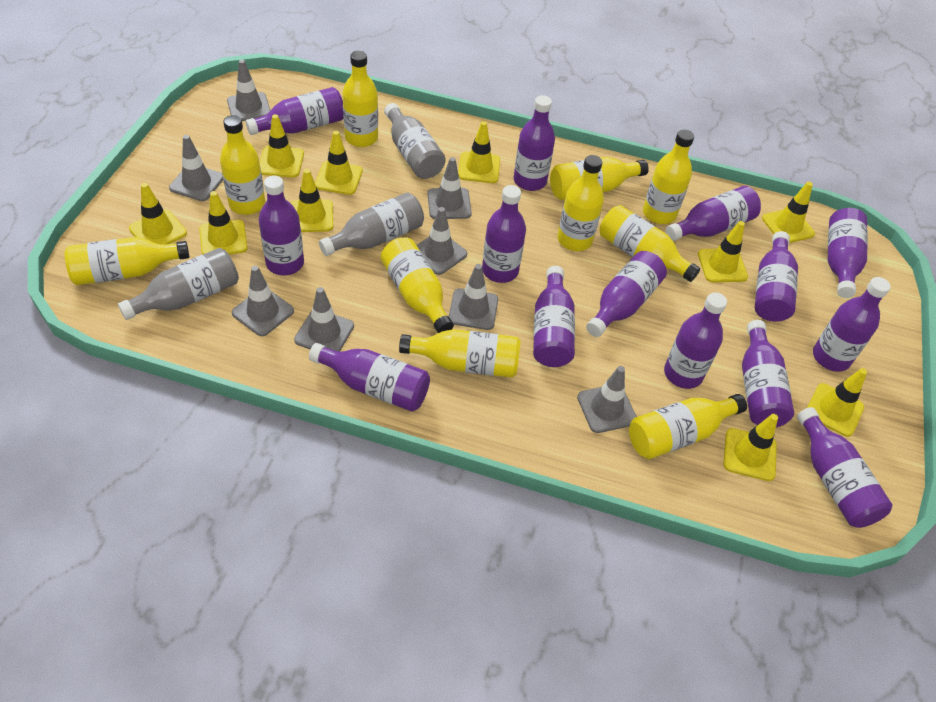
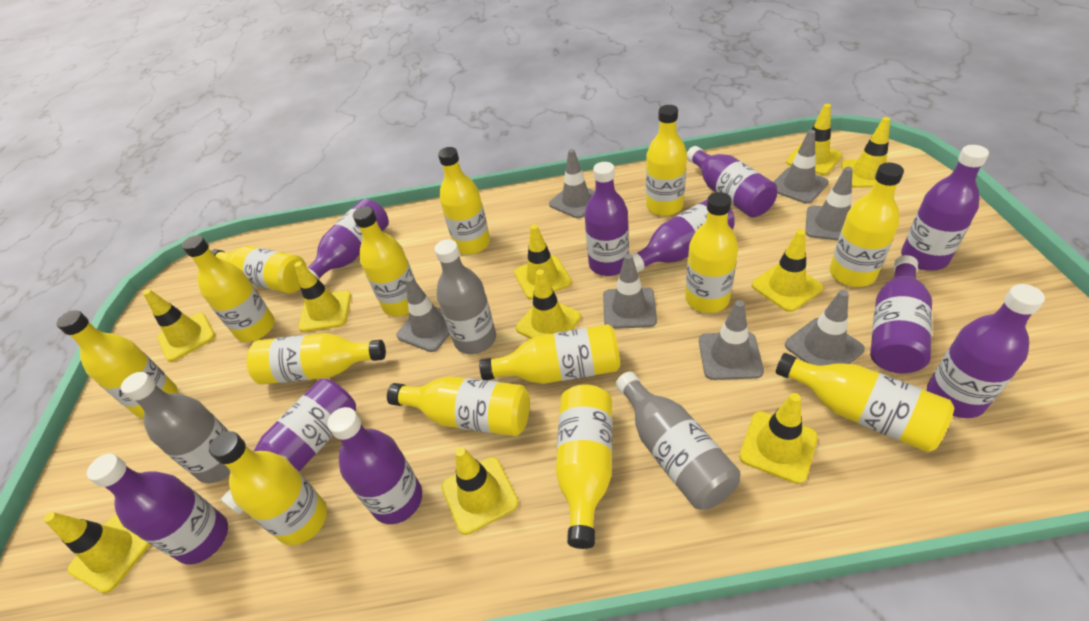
grey traffic cone: 8 -> 7
purple bottle: 14 -> 10
yellow bottle: 10 -> 14

